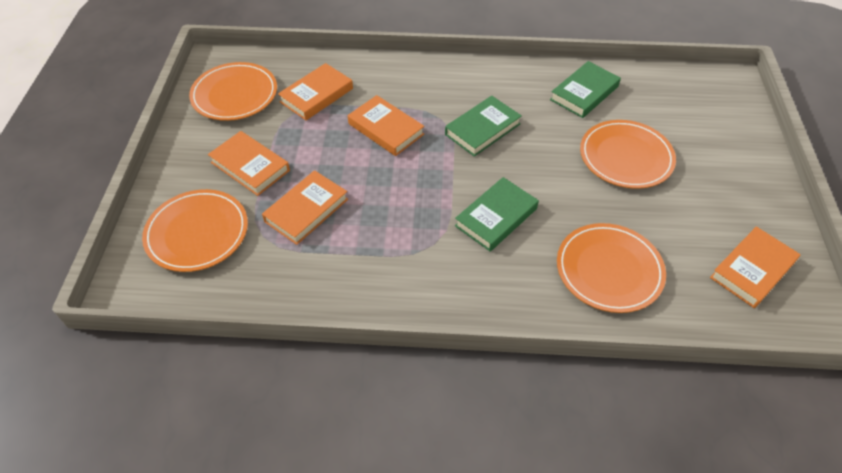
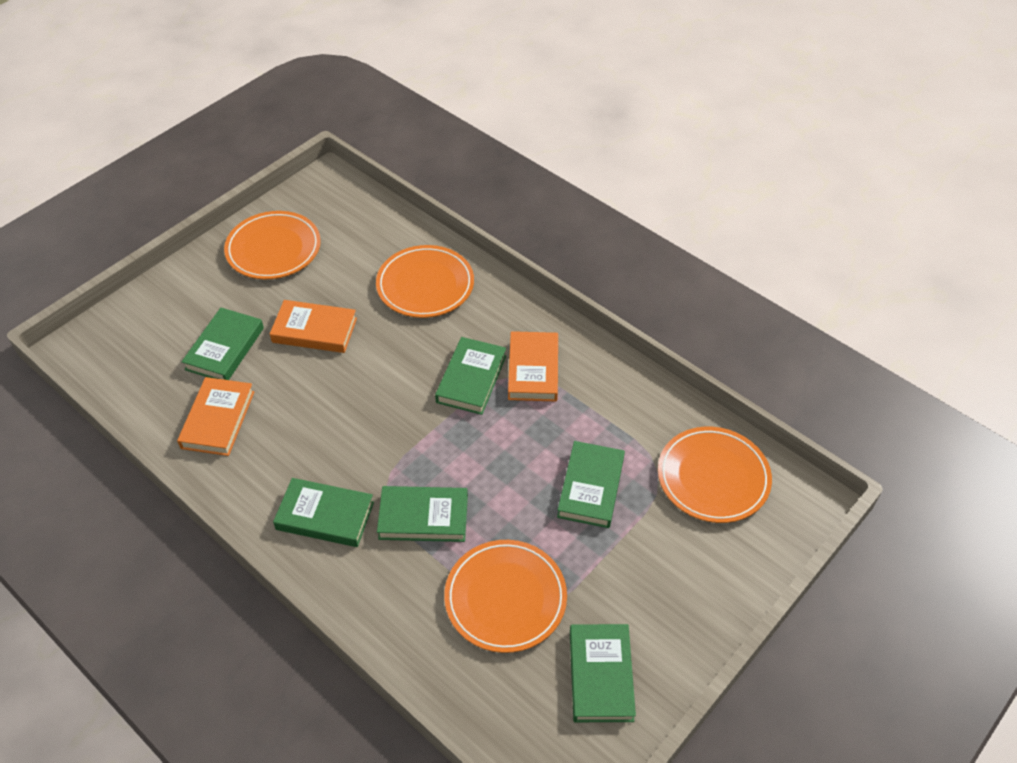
green book: 3 -> 6
orange book: 5 -> 3

